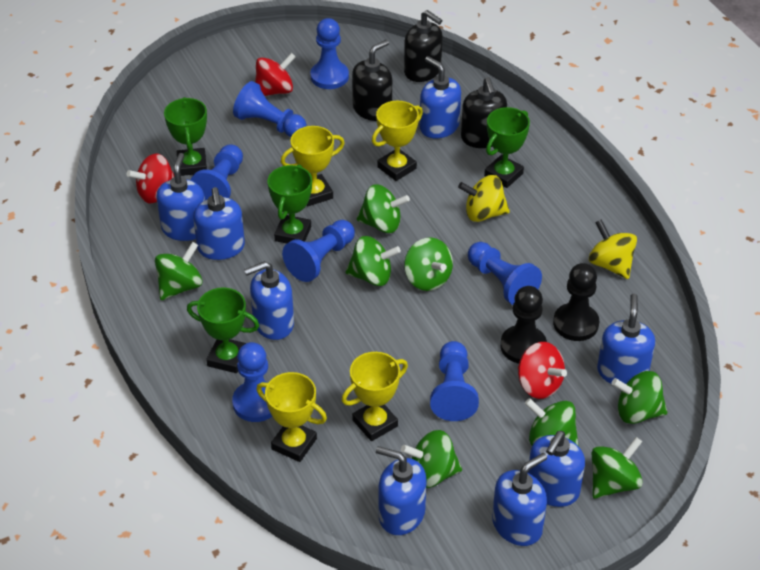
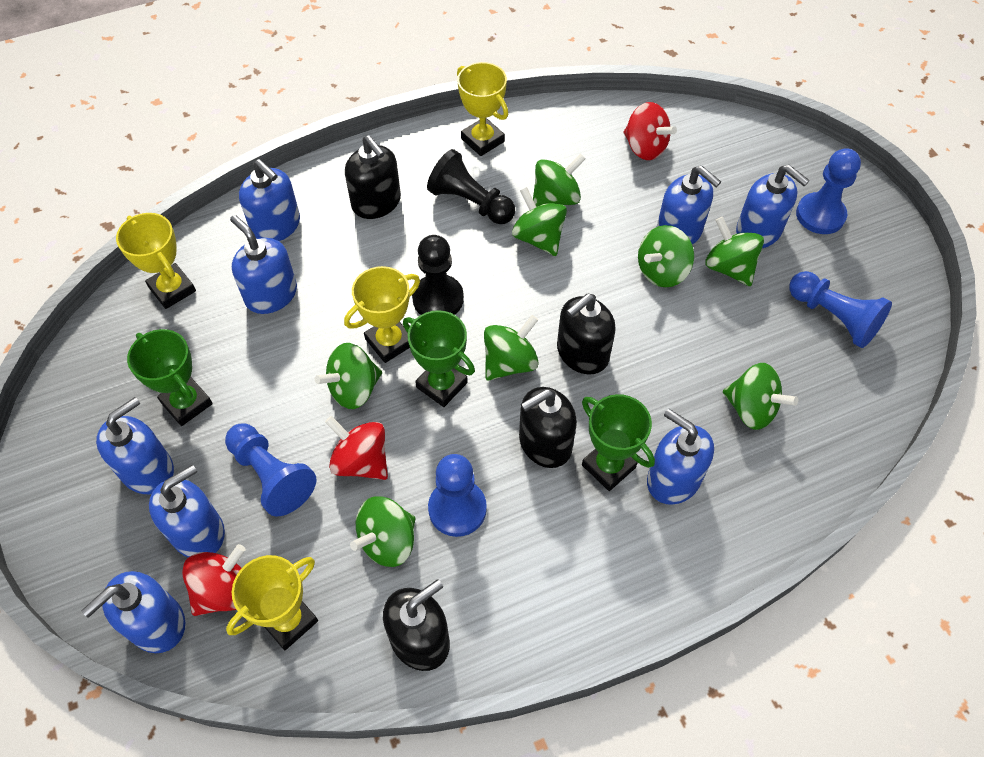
black soap dispenser: 3 -> 4
blue pawn: 7 -> 4
green trophy: 4 -> 3
yellow spinning top: 2 -> 0

